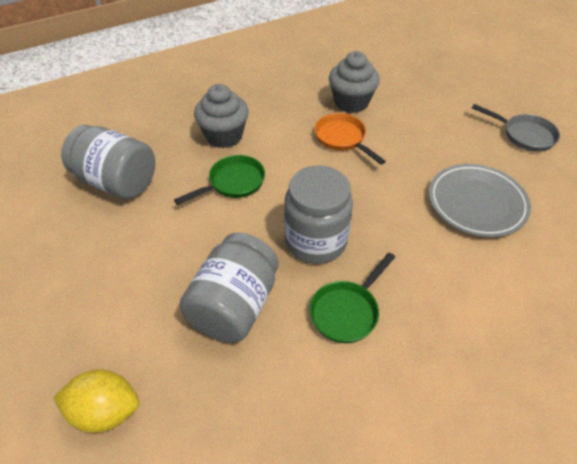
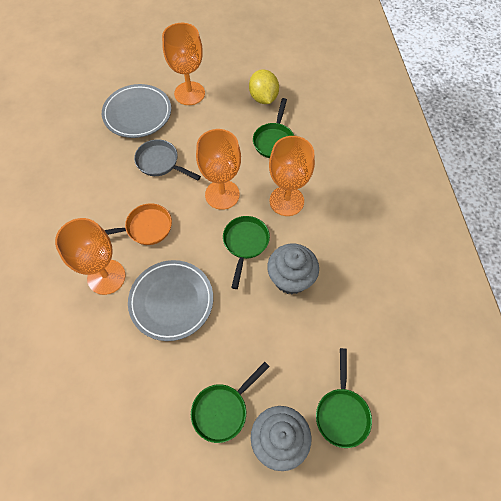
green pan: 2 -> 4
grey jar: 3 -> 0
grey plate: 1 -> 2
orange goblet: 0 -> 4

